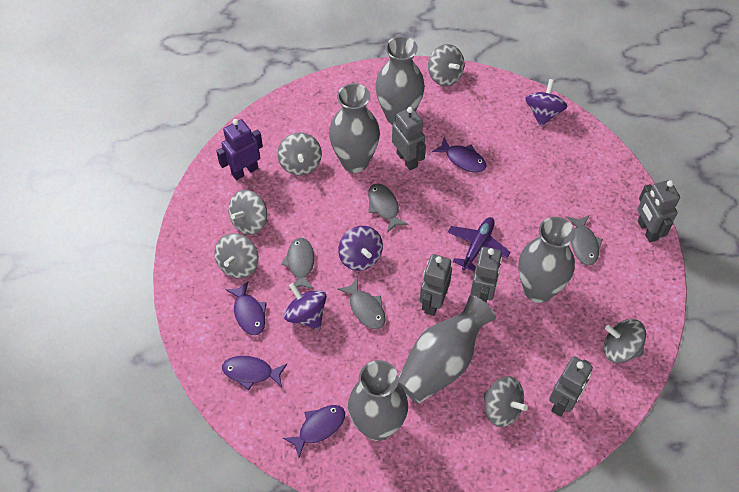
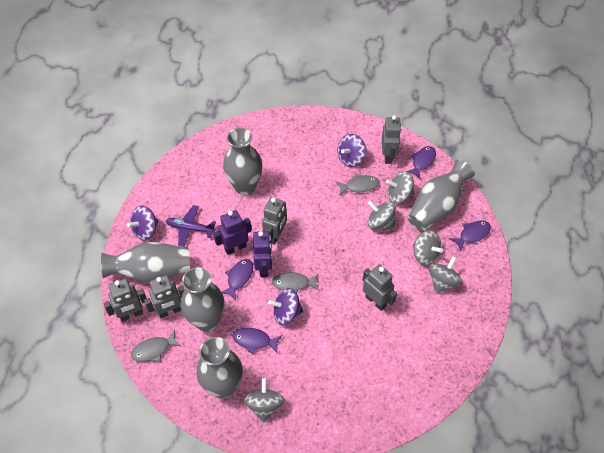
grey fish: 4 -> 3
grey spinning top: 6 -> 5
purple robot: 1 -> 2

